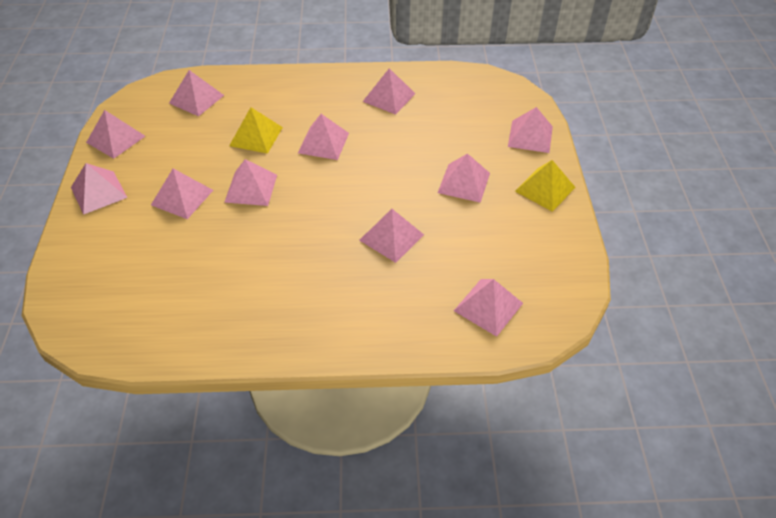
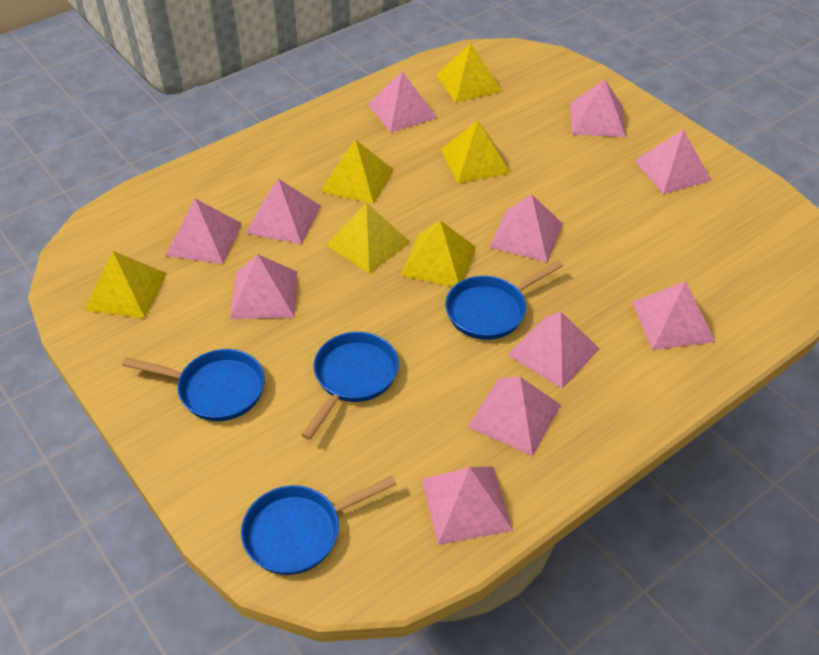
blue pan: 0 -> 4
yellow pyramid: 2 -> 6

